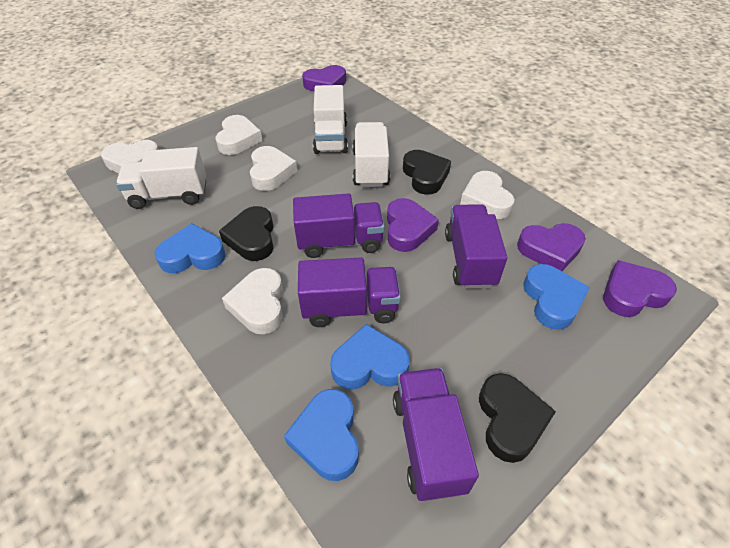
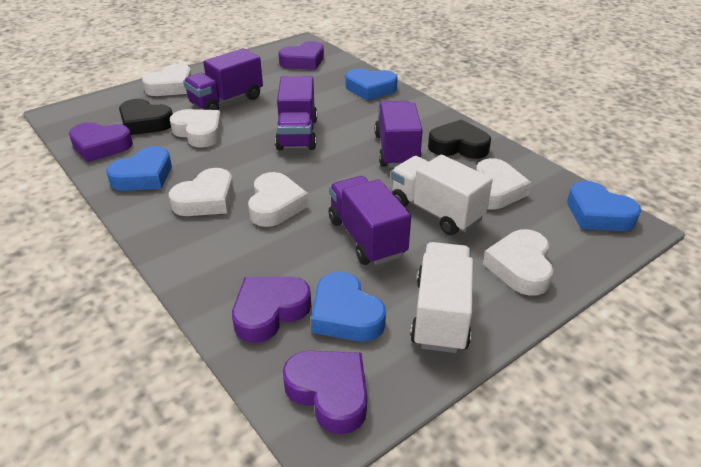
black heart: 3 -> 2
white heart: 5 -> 6
white truck: 3 -> 2

